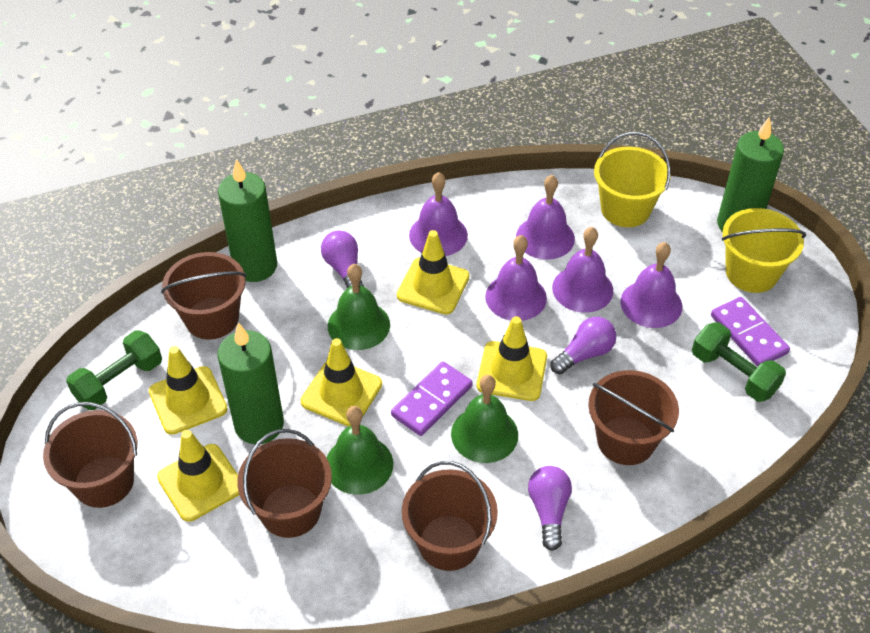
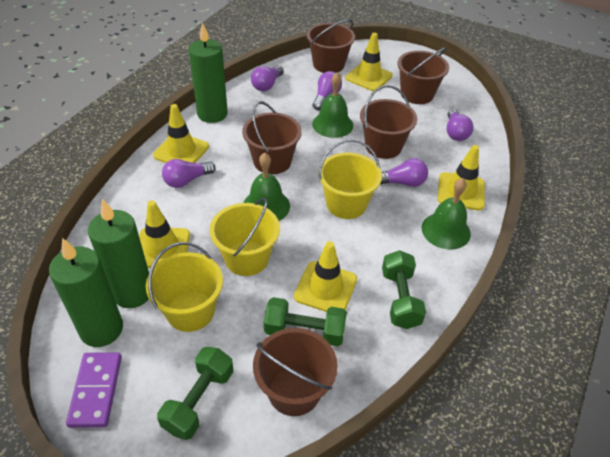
green dumbbell: 2 -> 3
purple bell: 5 -> 0
purple domino: 2 -> 1
purple light bulb: 3 -> 5
yellow bucket: 2 -> 3

